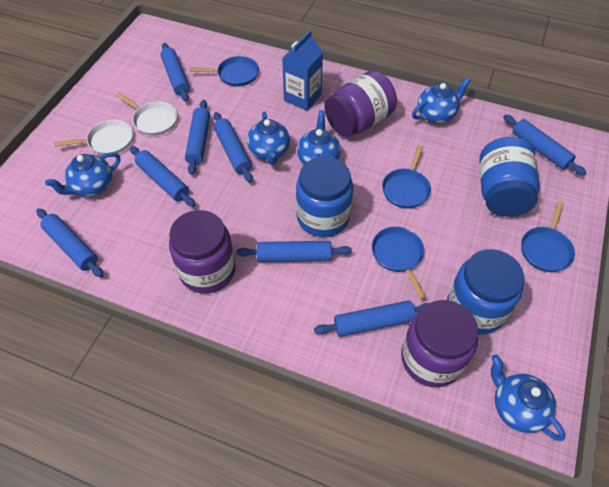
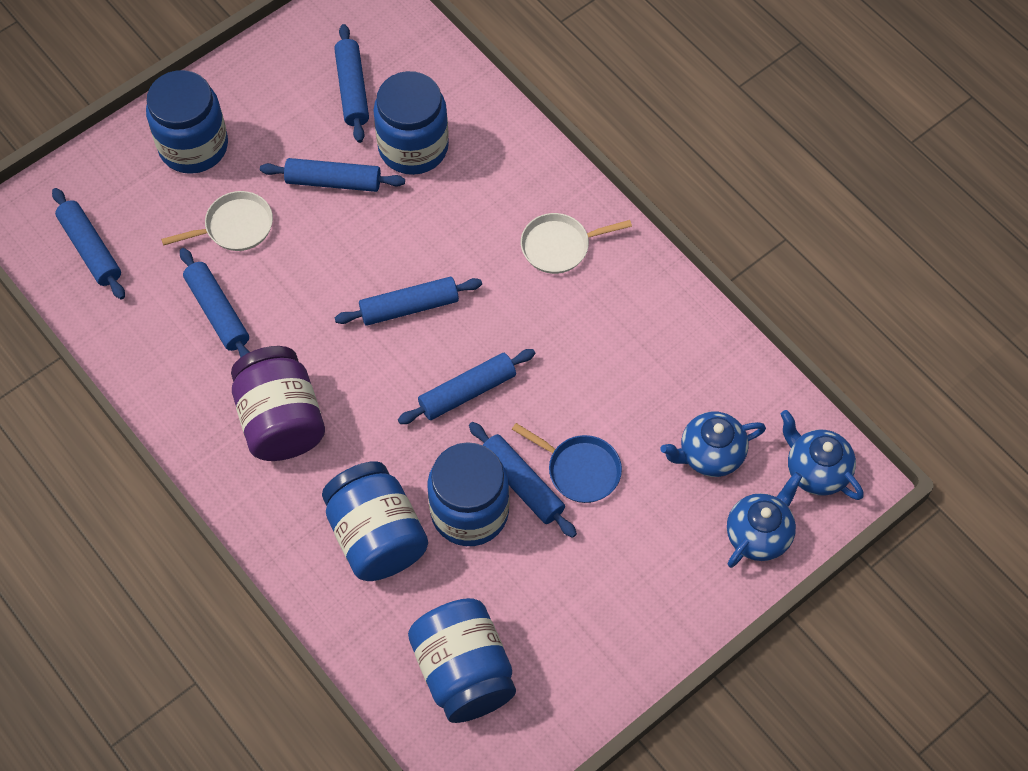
blue carton: 1 -> 0
blue jar: 3 -> 5
blue pan: 4 -> 1
blue rolling pin: 8 -> 7
blue teapot: 5 -> 3
purple jar: 3 -> 1

